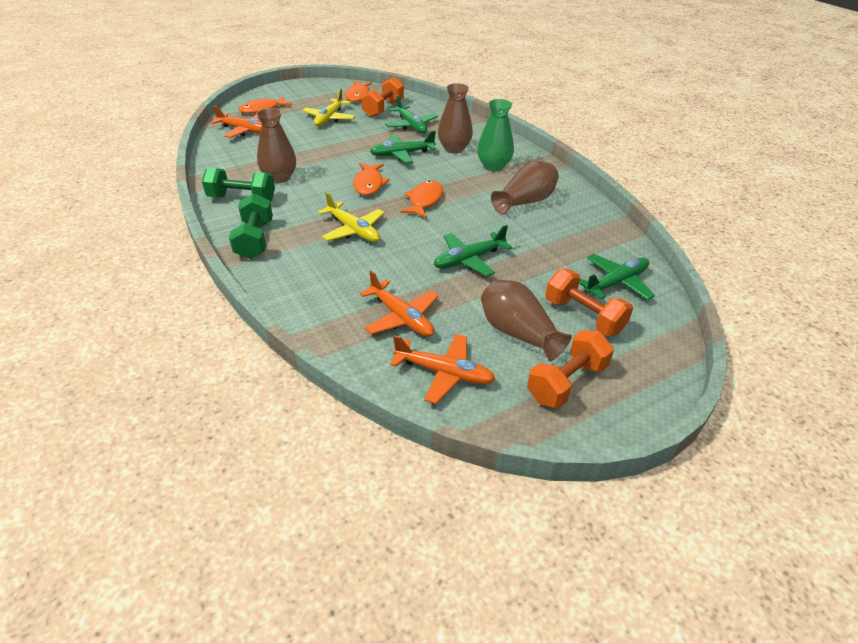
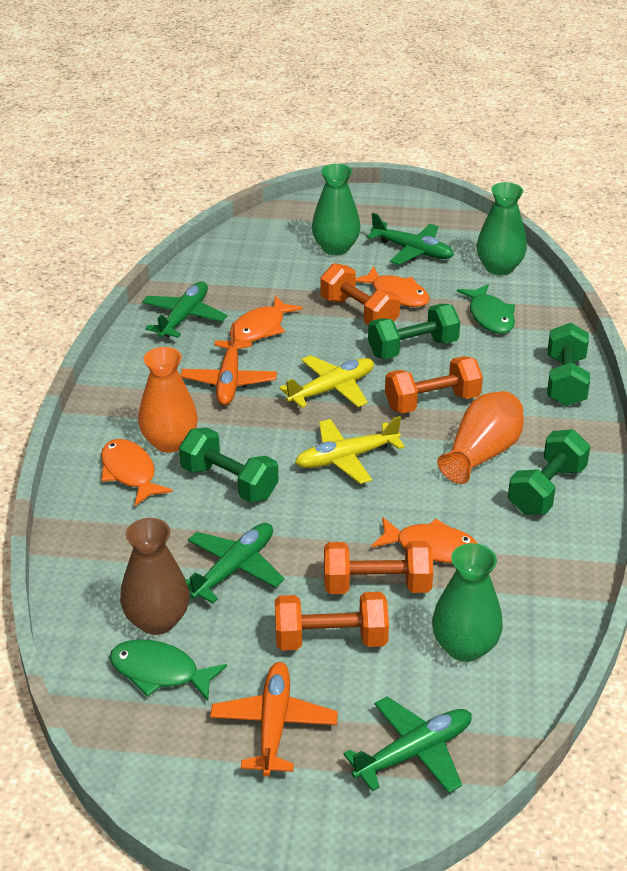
brown vase: 4 -> 1
green dumbbell: 2 -> 4
green fish: 0 -> 2
green vase: 1 -> 3
orange dumbbell: 3 -> 4
orange plane: 3 -> 2
orange vase: 0 -> 2

